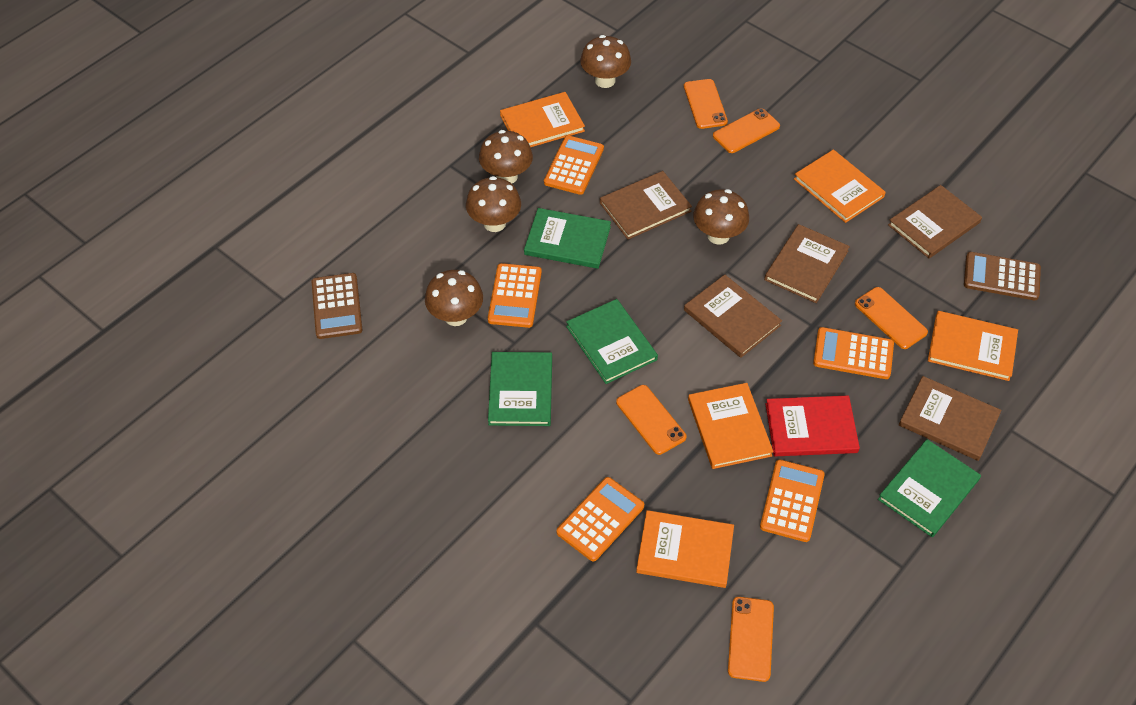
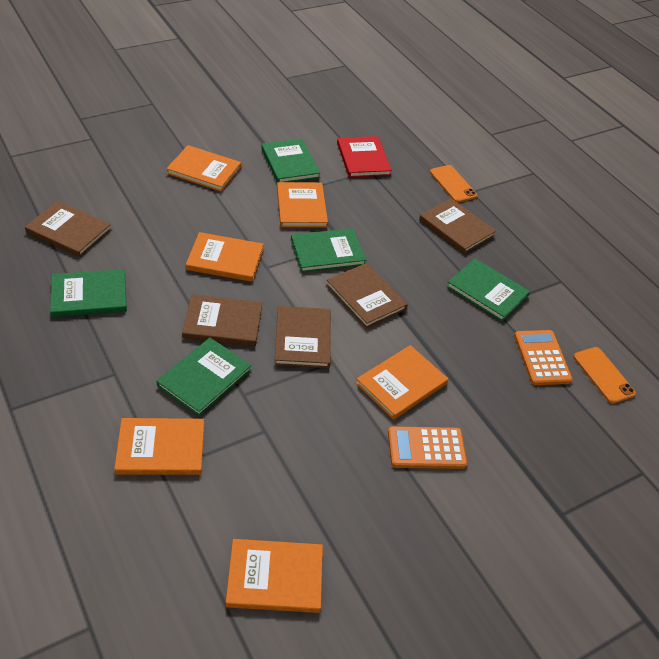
brown calculator: 2 -> 0
brown mushroom: 5 -> 0
green book: 4 -> 5
orange book: 5 -> 6
orange calculator: 5 -> 2
orange phone: 5 -> 2

